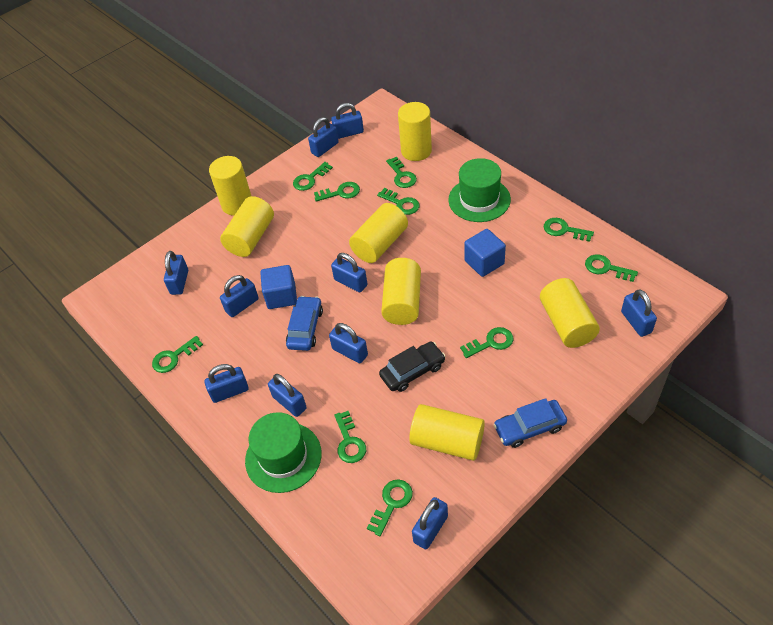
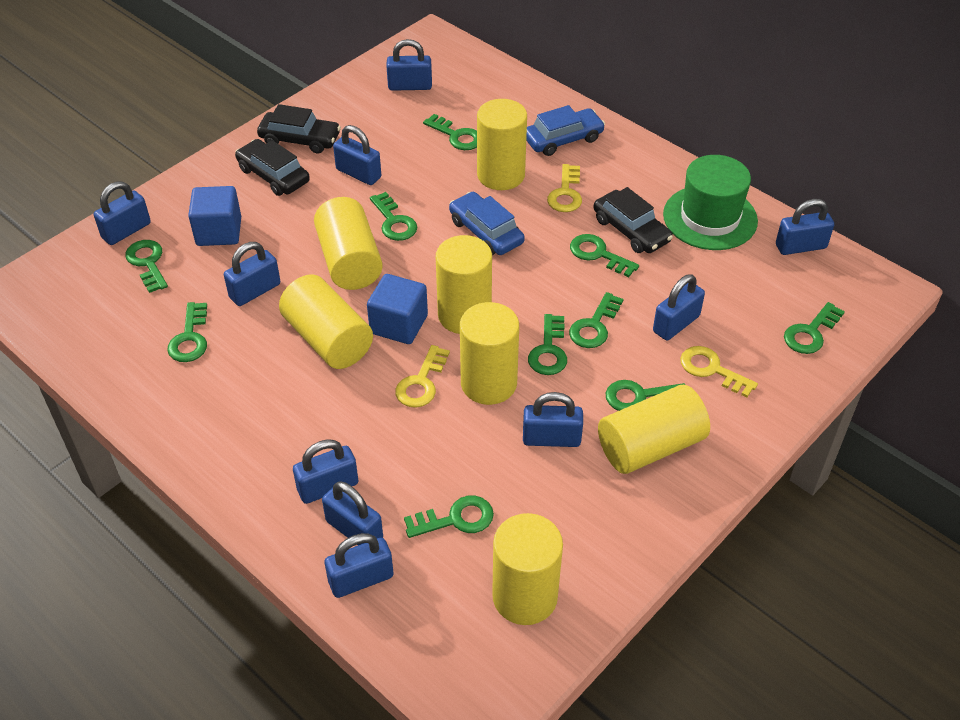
black car: 1 -> 3
green hat: 2 -> 1
yellow key: 0 -> 3

